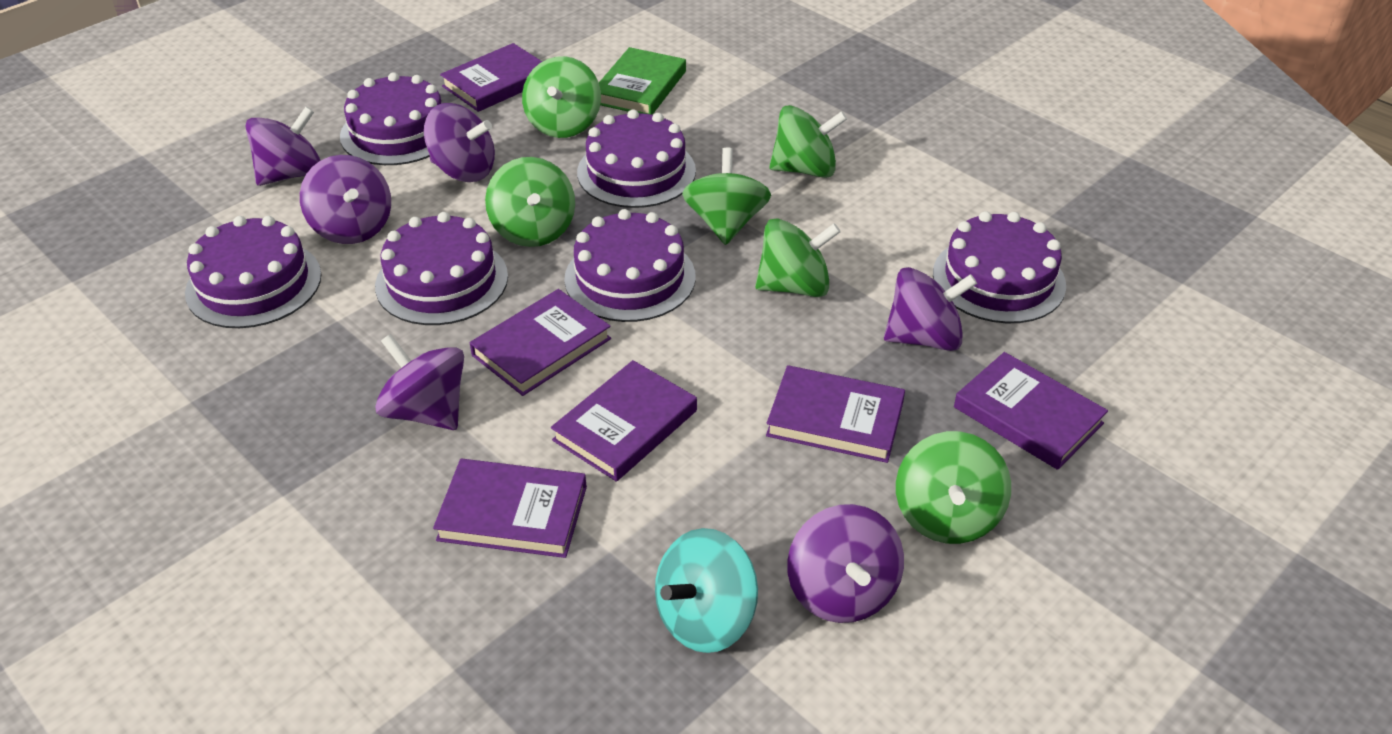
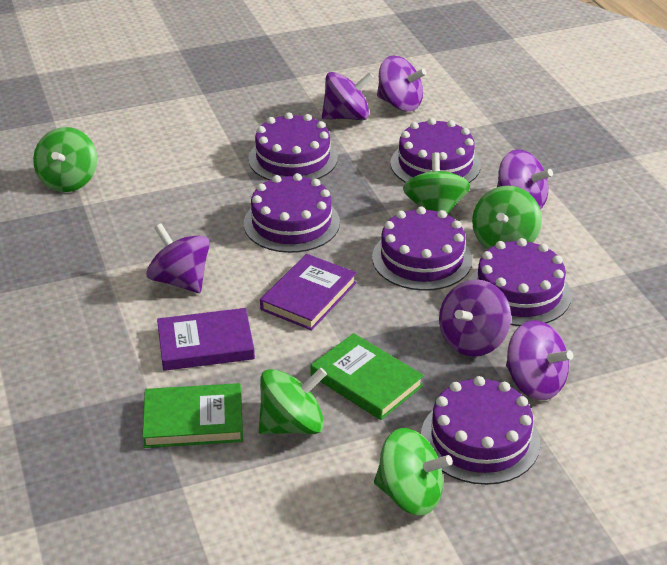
green book: 1 -> 2
green spinning top: 6 -> 5
purple book: 6 -> 2
turquoise spinning top: 1 -> 0

